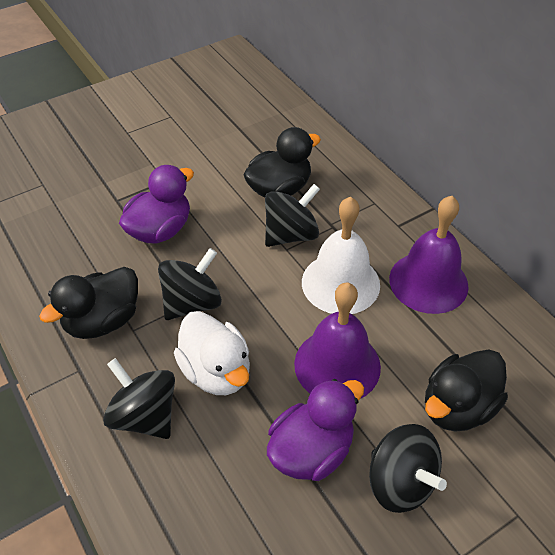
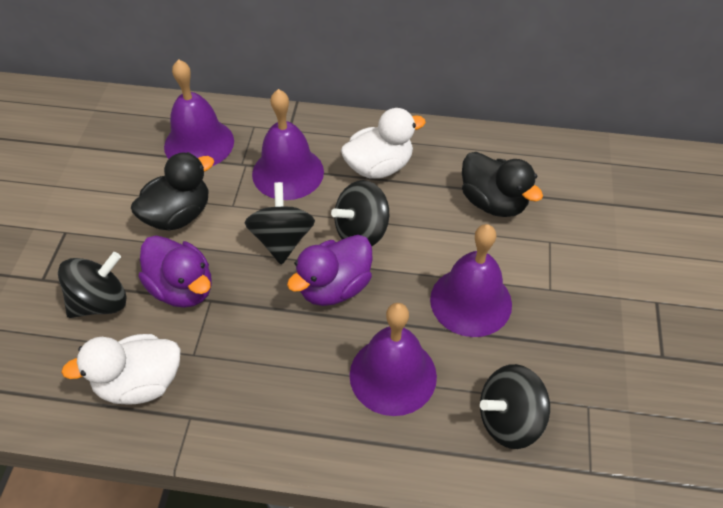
black duck: 3 -> 2
purple bell: 2 -> 4
white bell: 1 -> 0
white duck: 1 -> 2

